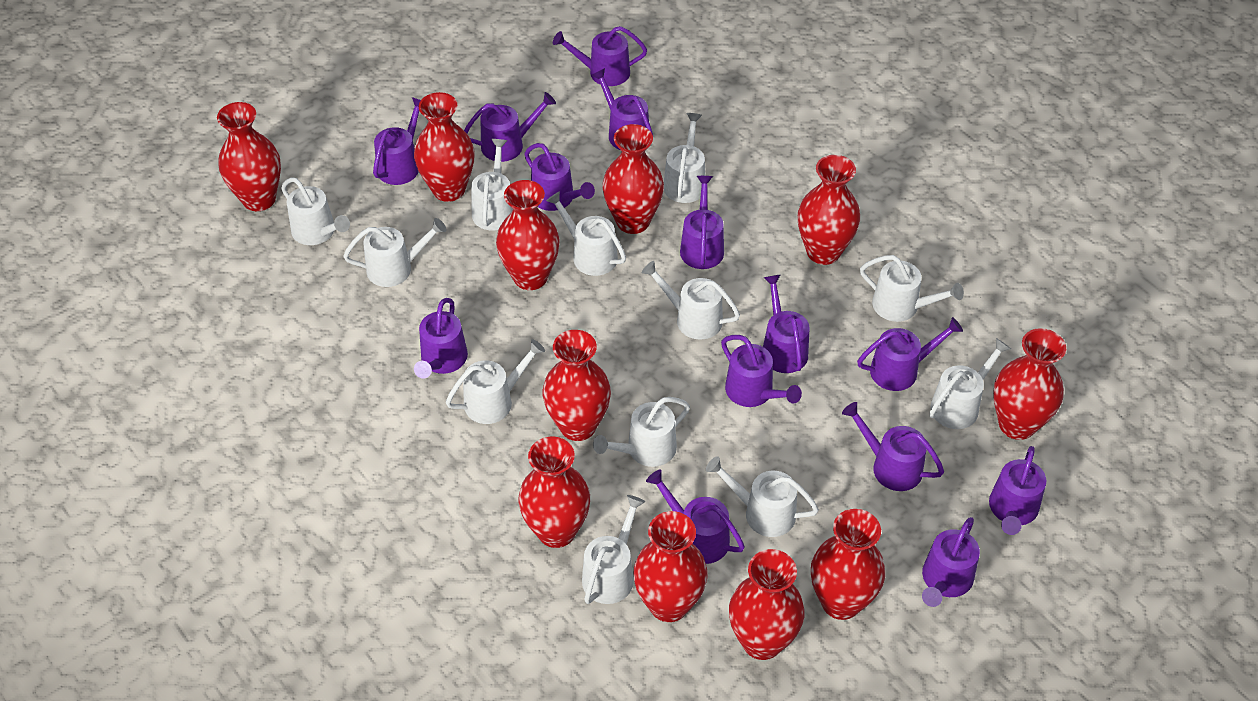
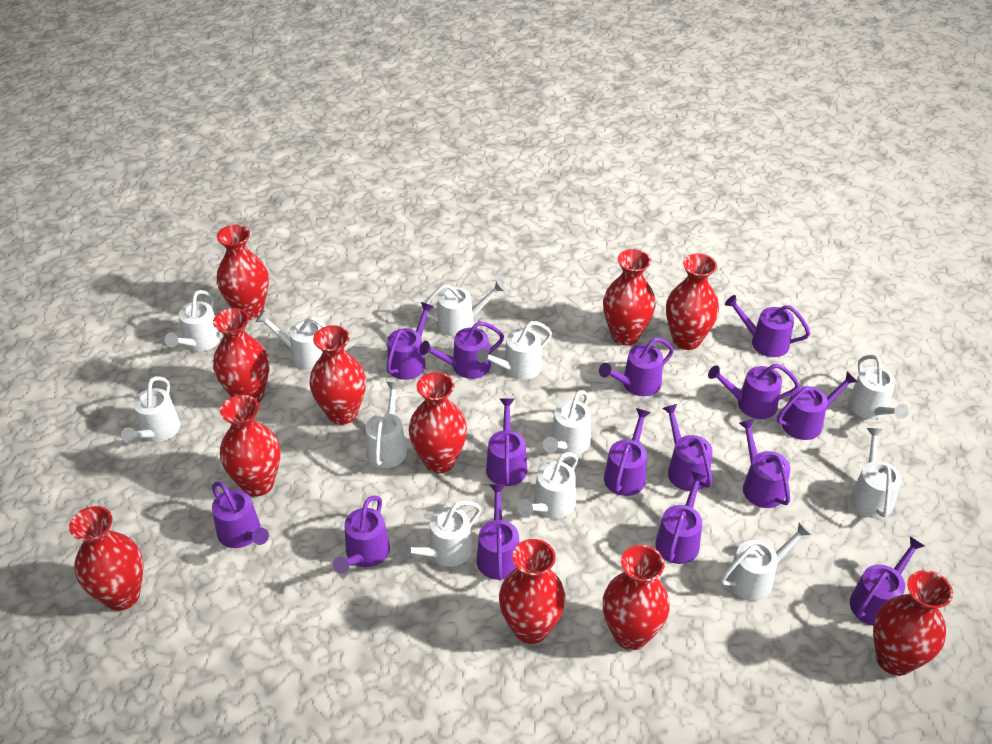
purple watering can: 14 -> 15

